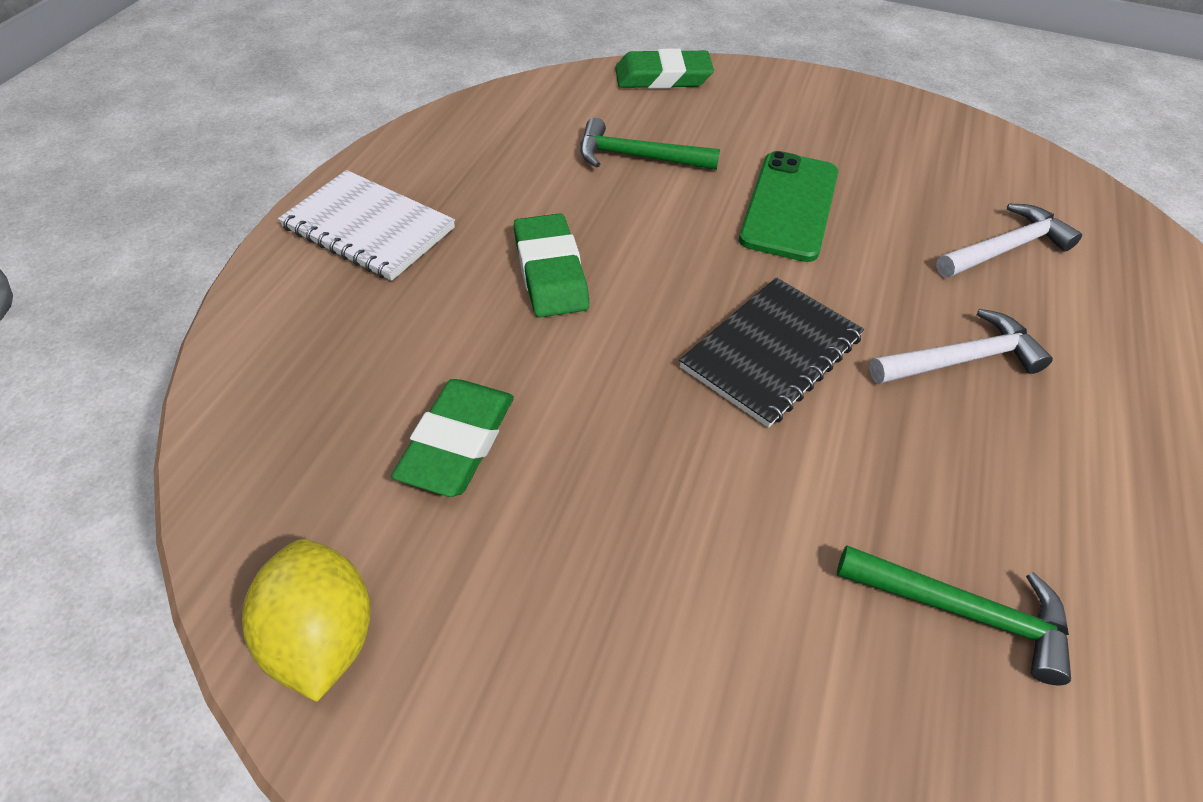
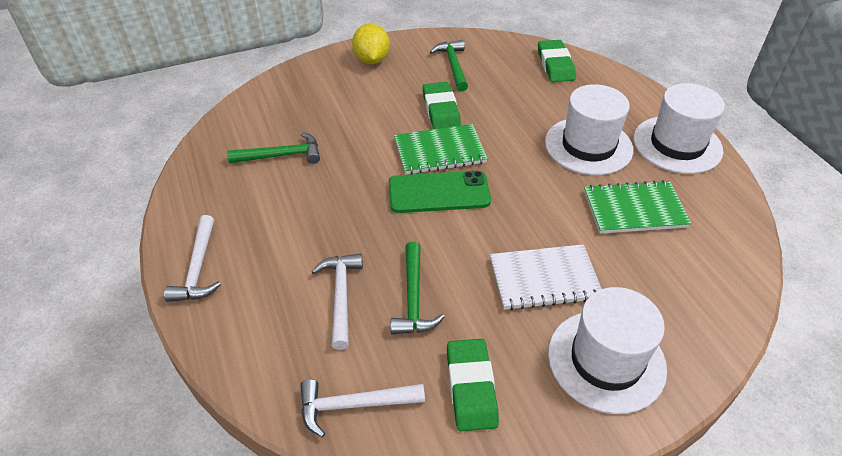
black notebook: 1 -> 0
green hammer: 2 -> 3
green notebook: 0 -> 2
white hammer: 2 -> 3
white hat: 0 -> 3

